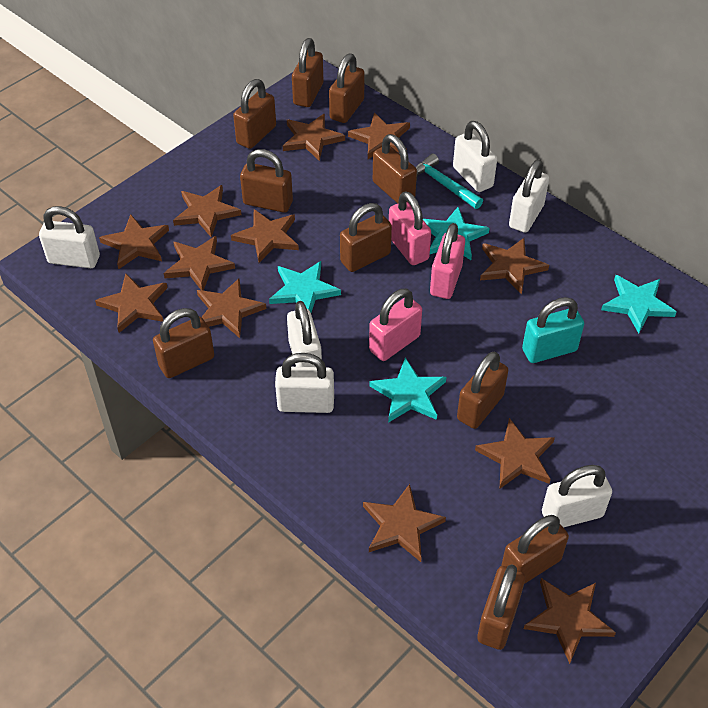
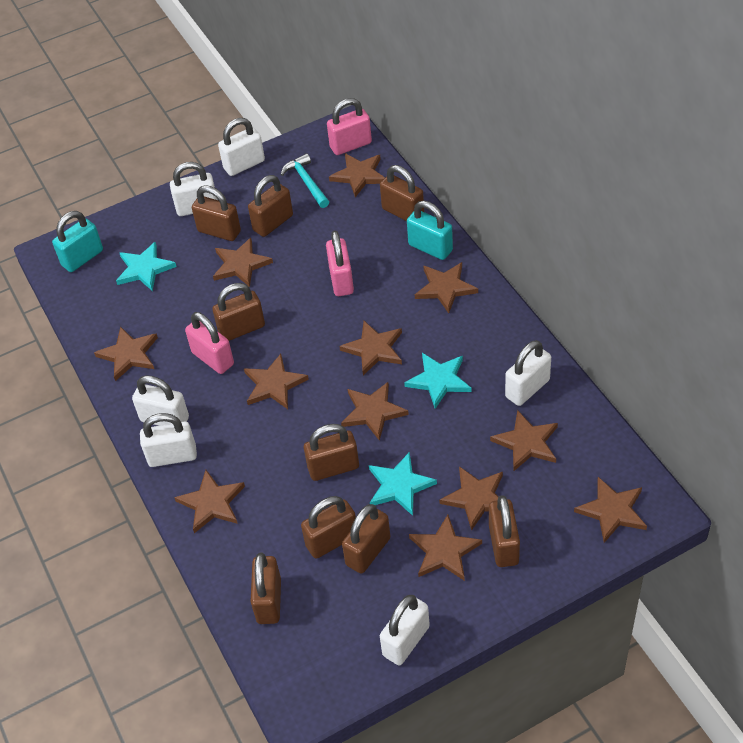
brown padlock: 10 -> 9
turquoise padlock: 1 -> 2
turquoise star: 4 -> 3

